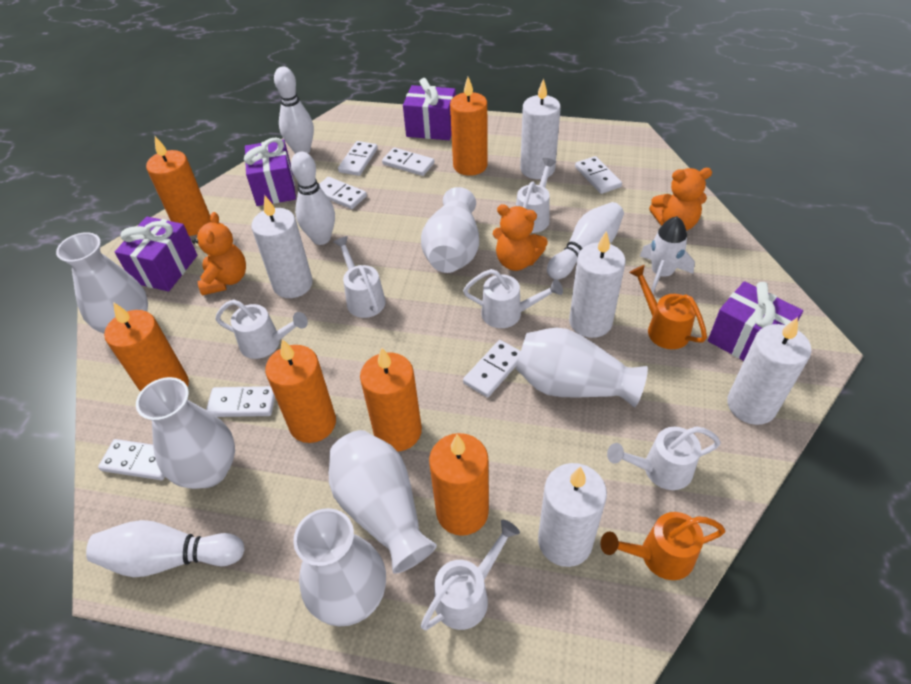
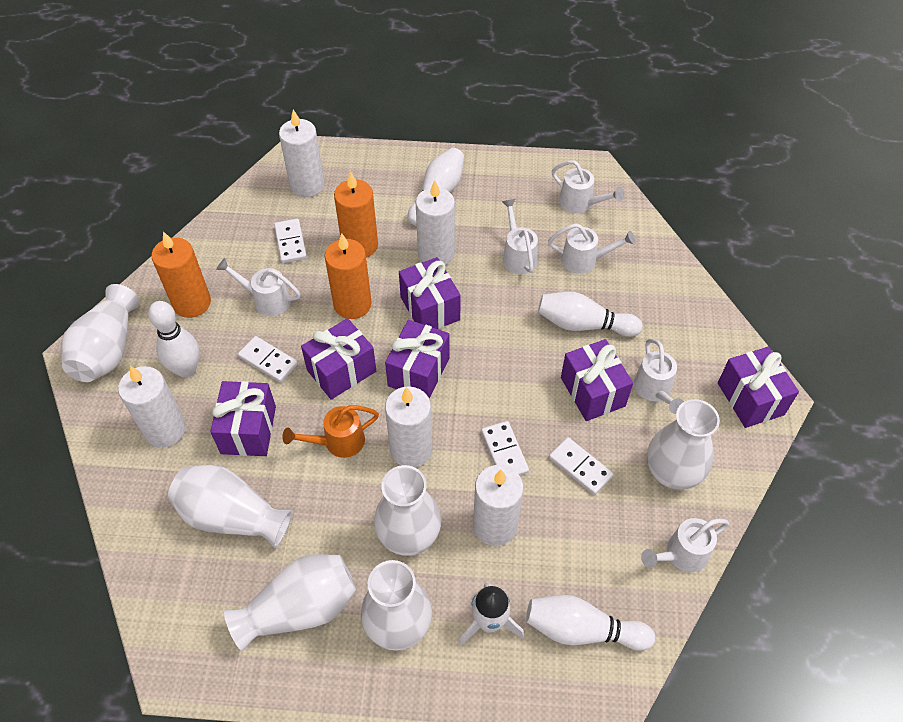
orange candle: 6 -> 3
orange teddy bear: 3 -> 0
orange watering can: 2 -> 1
purple gift: 4 -> 6
white domino: 7 -> 4

